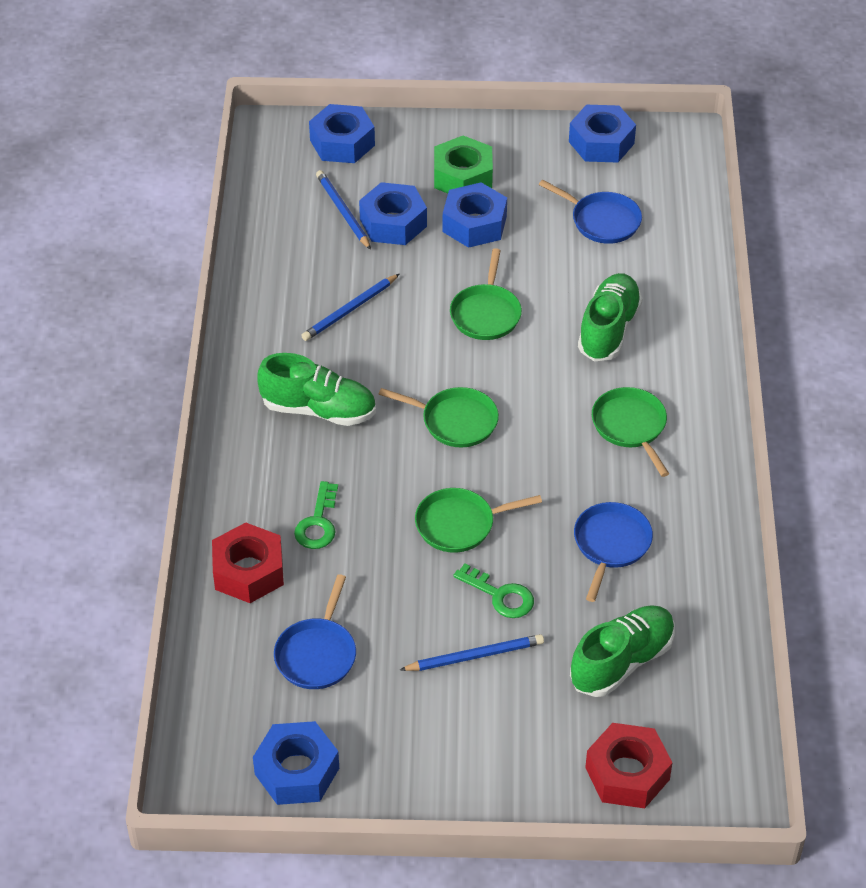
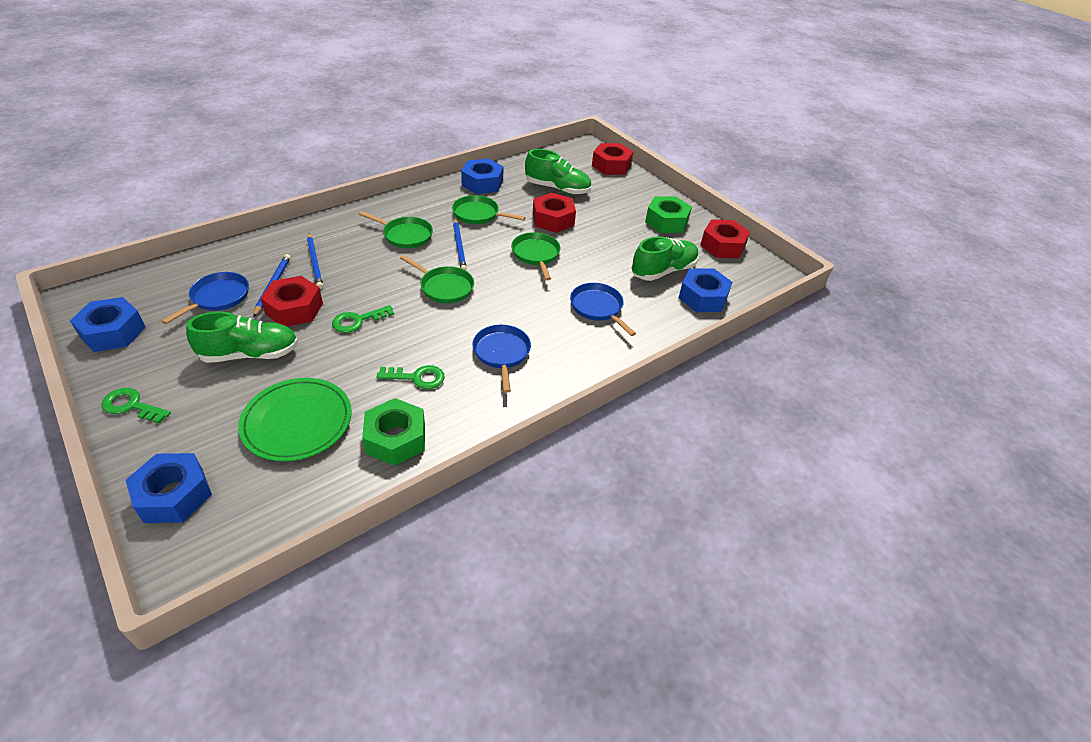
blue nut: 5 -> 4
green key: 2 -> 3
green nut: 1 -> 2
green plate: 0 -> 1
red nut: 2 -> 4

